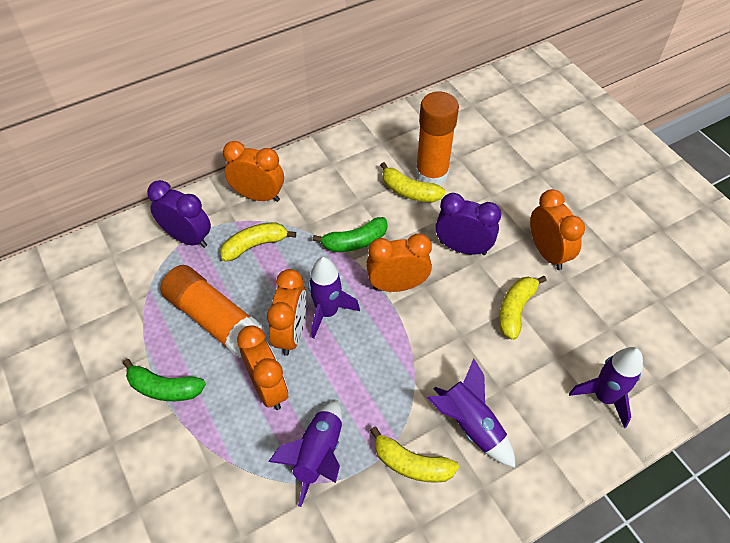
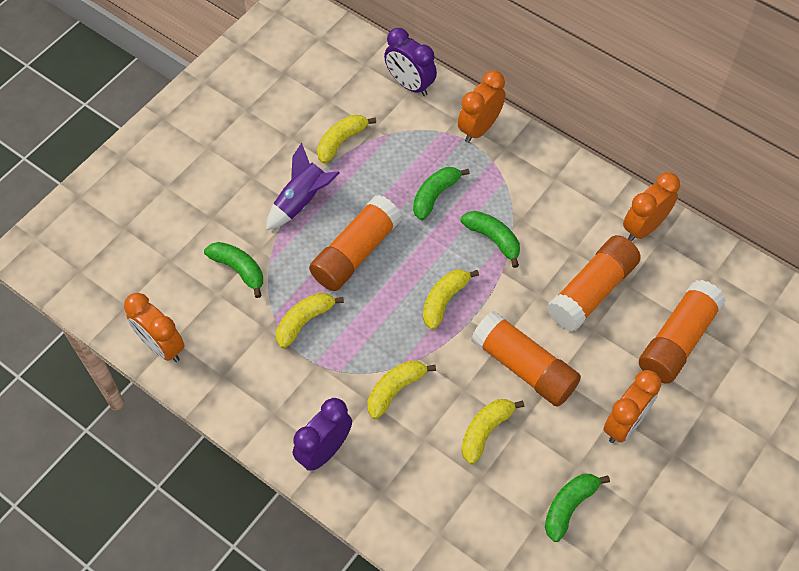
green banana: 2 -> 4
orange clock: 5 -> 4
orange glue stick: 2 -> 4
purple rocket: 4 -> 1
yellow banana: 4 -> 5

